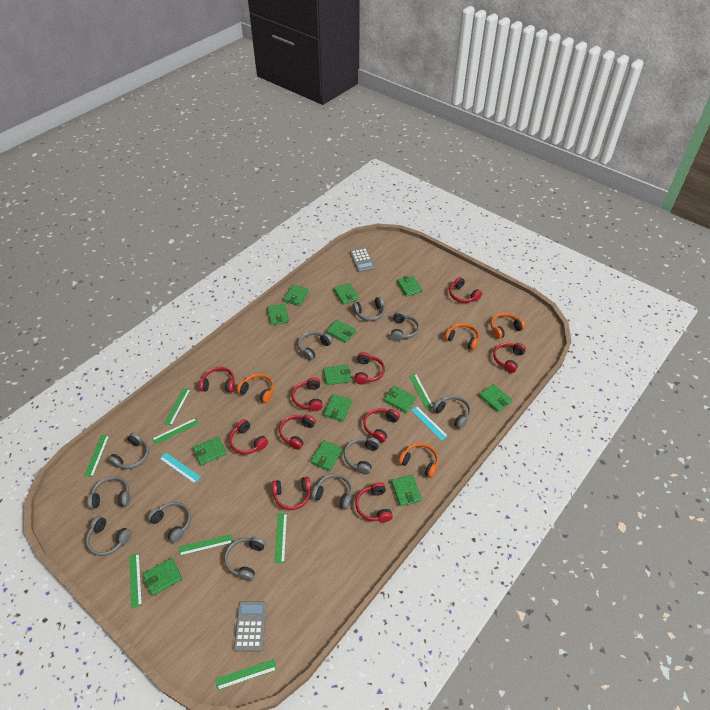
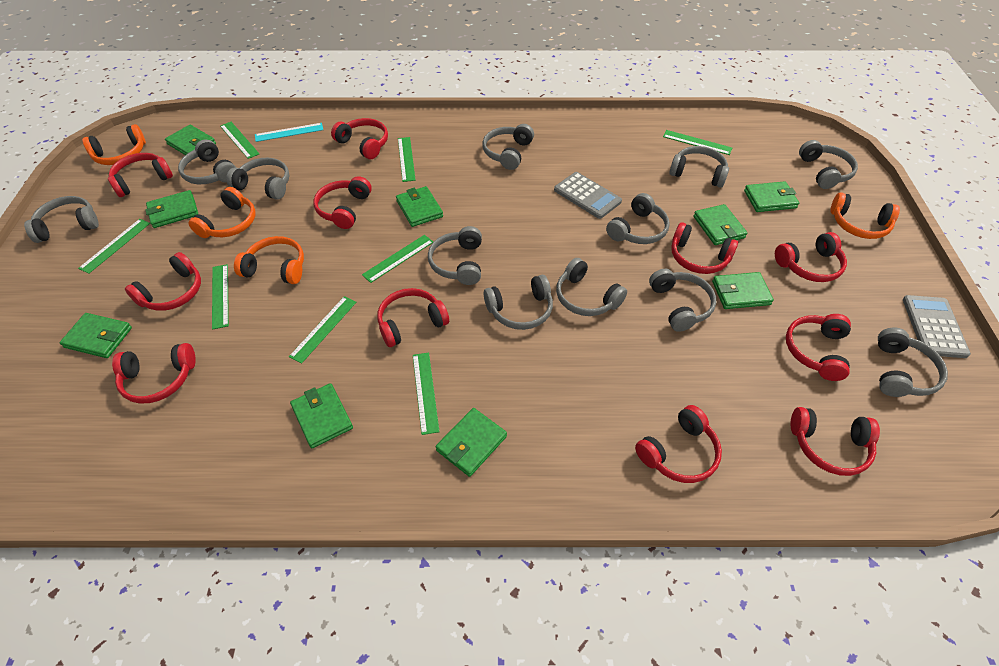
green wallet: 13 -> 9
grey headphones: 11 -> 12
red headphones: 10 -> 11
turquoise ruler: 2 -> 1

